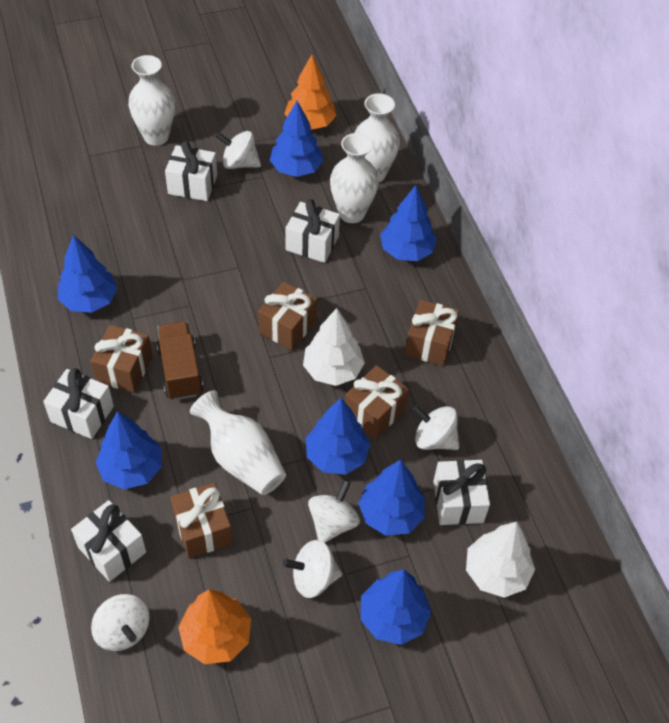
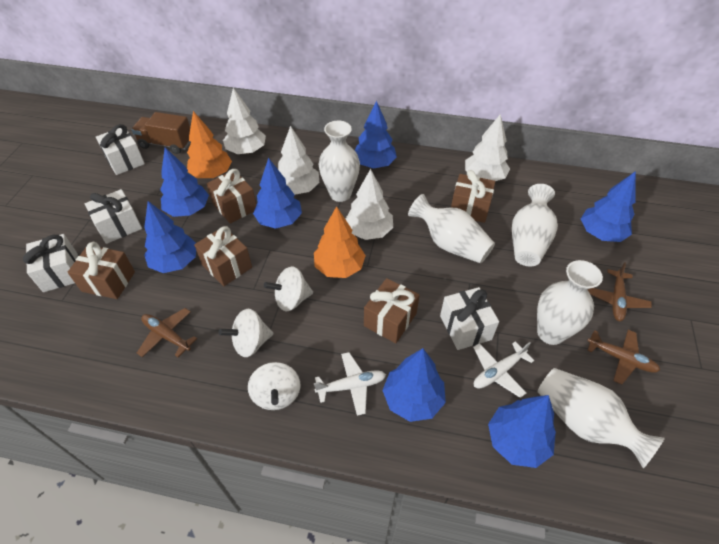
brown plane: 0 -> 3
white gift: 5 -> 4
white plane: 0 -> 2
white spinning top: 5 -> 3
white tree: 2 -> 4
white vase: 4 -> 5

